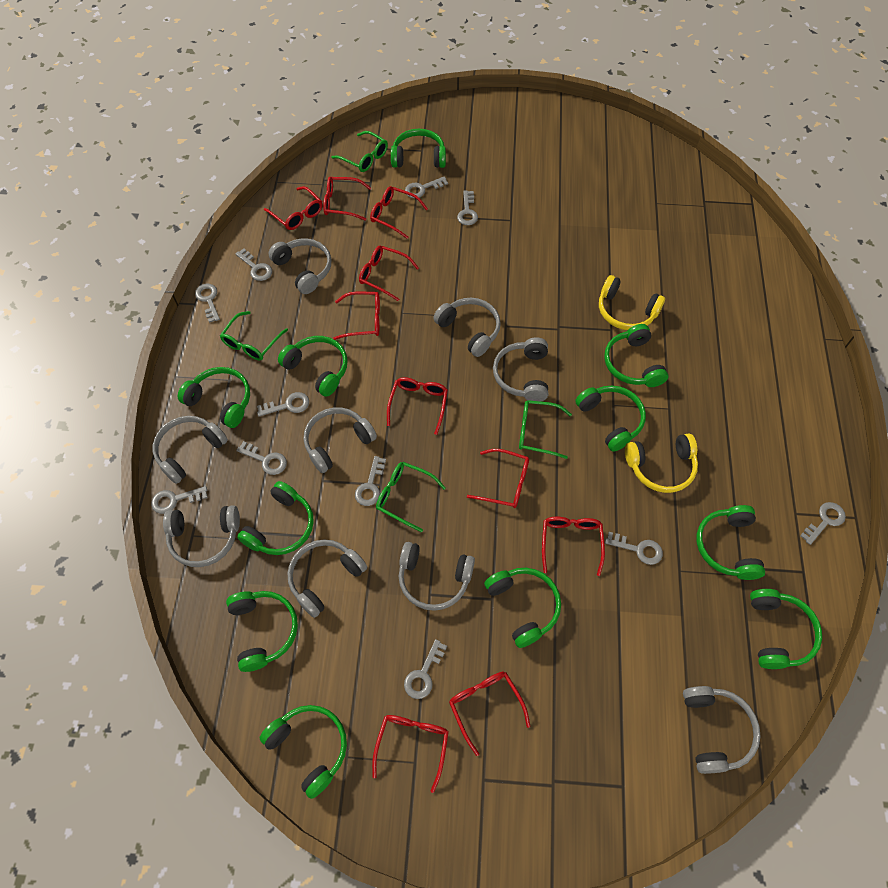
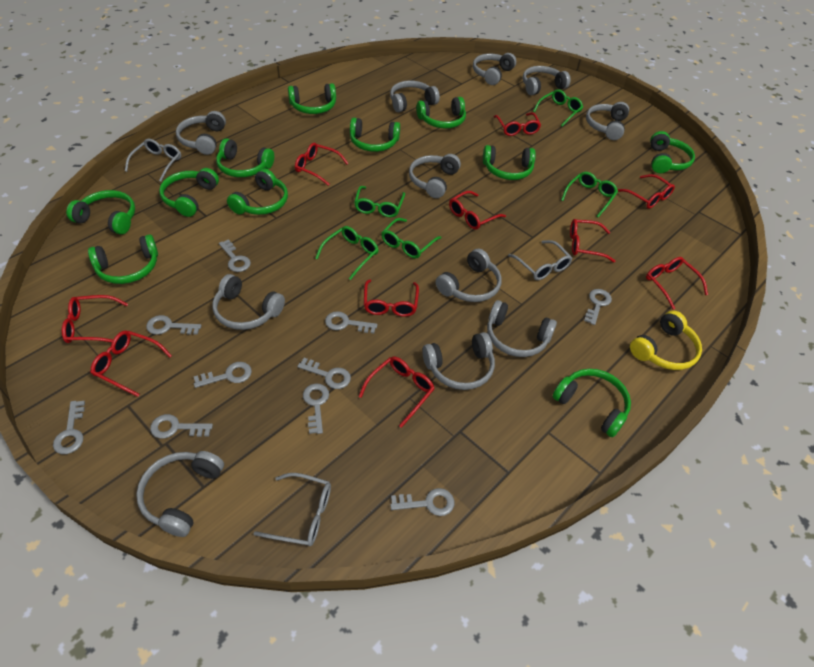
green glasses: 4 -> 5
grey glasses: 0 -> 3
grey headphones: 9 -> 11
grey key: 11 -> 10
yellow headphones: 2 -> 1

